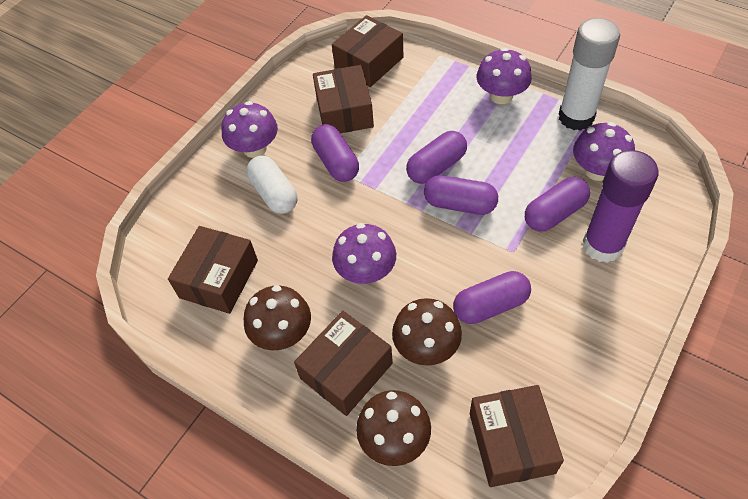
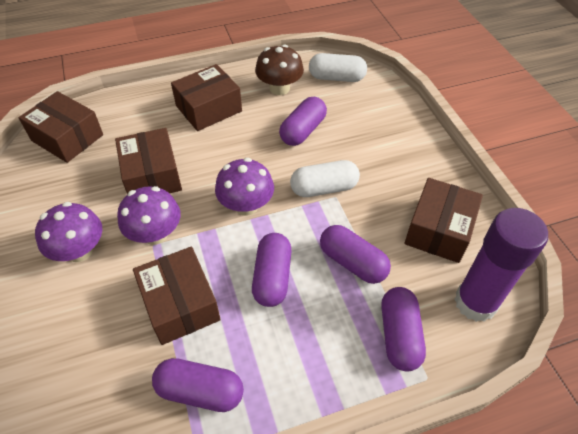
brown mushroom: 3 -> 1
purple mushroom: 4 -> 3
white capsule: 1 -> 2
white glue stick: 1 -> 0

